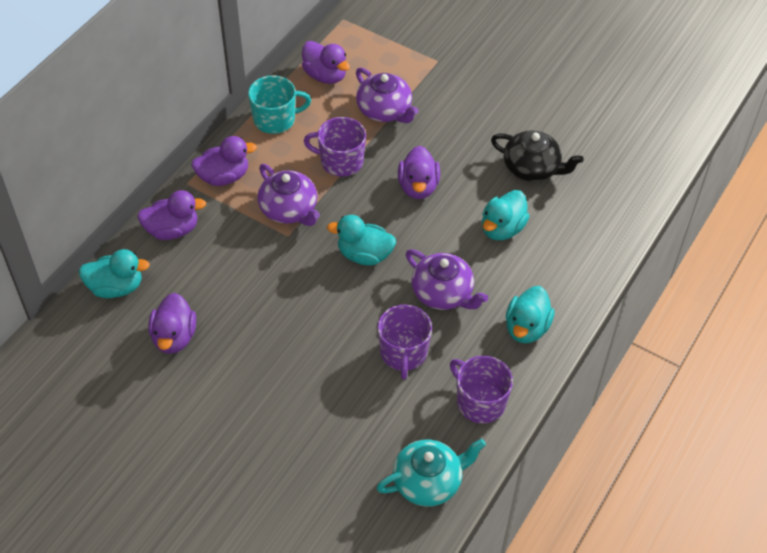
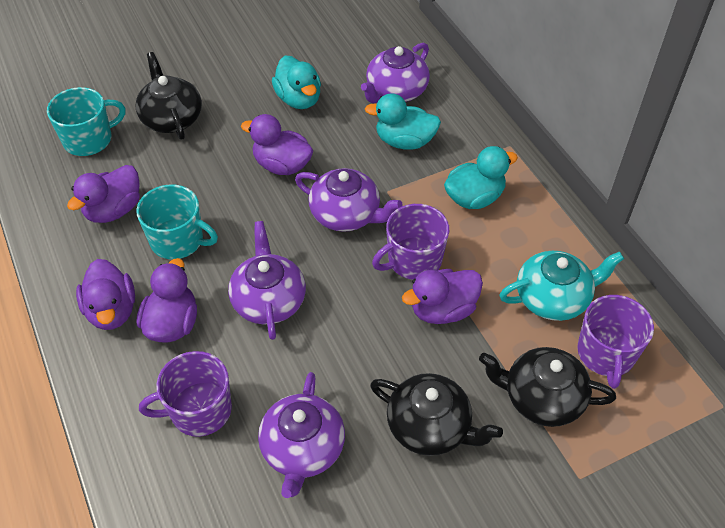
black teapot: 1 -> 3
purple teapot: 3 -> 4
turquoise duck: 4 -> 3
turquoise mug: 1 -> 2

